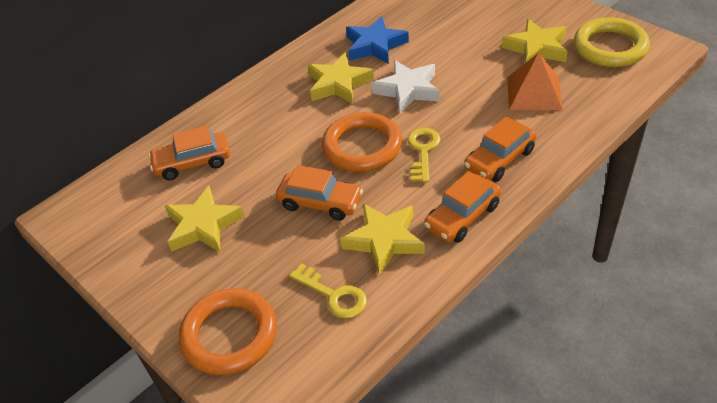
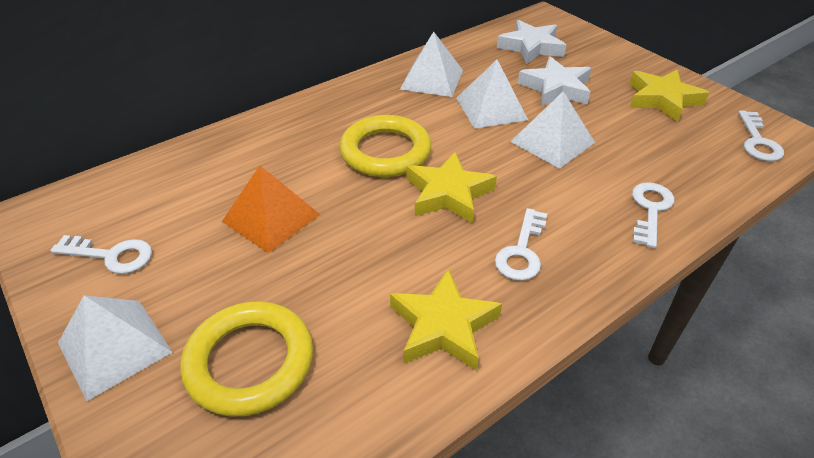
blue star: 1 -> 0
orange car: 4 -> 0
orange ring: 2 -> 0
white key: 0 -> 4
white pyramid: 0 -> 4
white star: 1 -> 2
yellow key: 2 -> 0
yellow ring: 1 -> 2
yellow star: 4 -> 3

